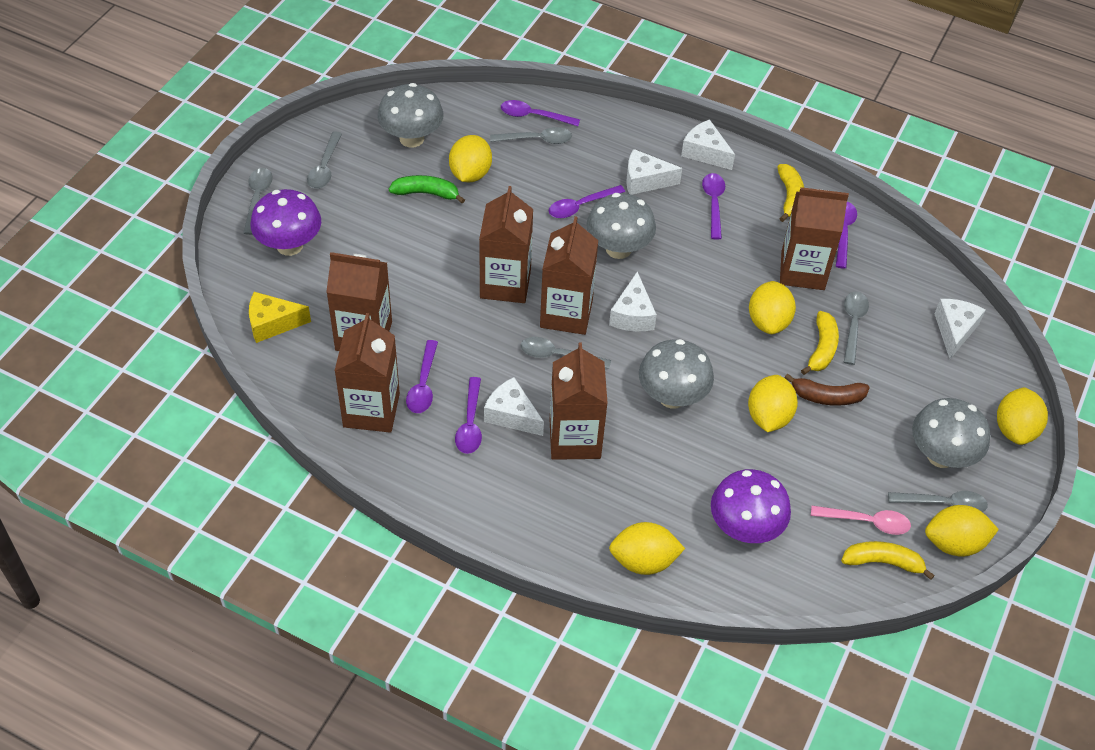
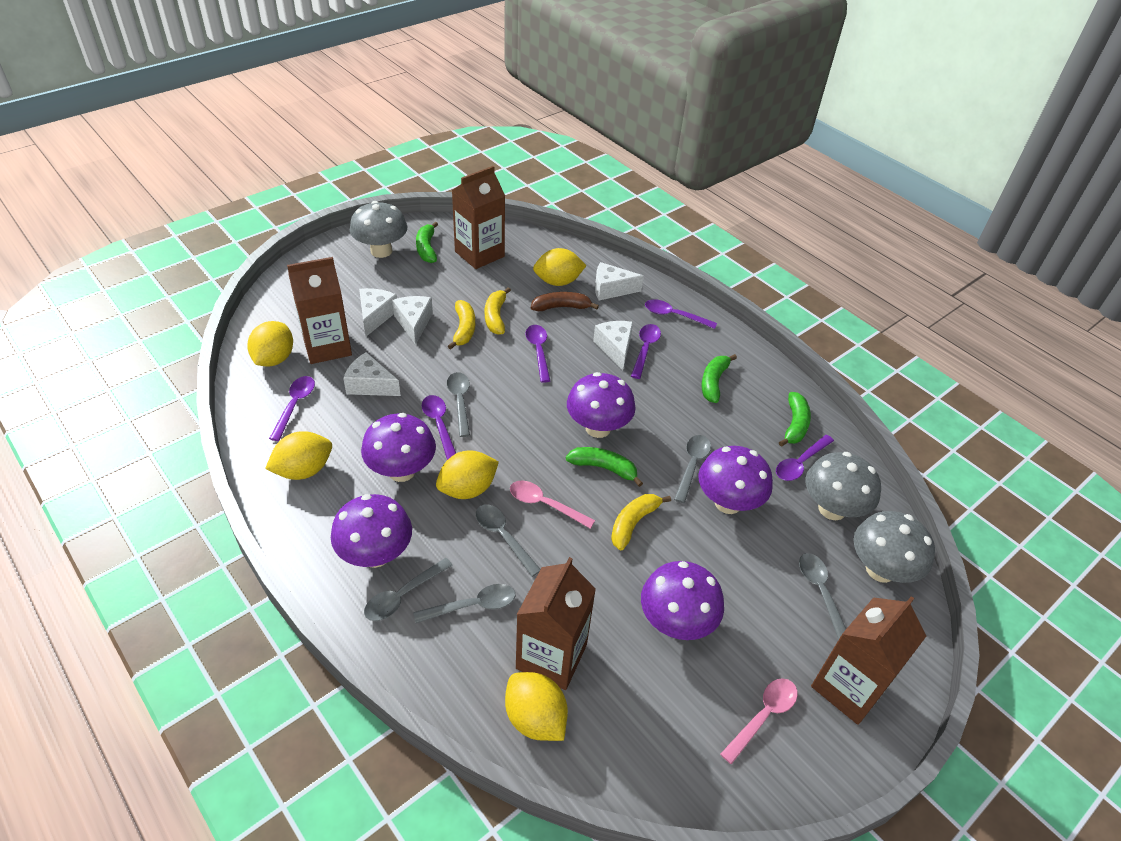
brown carton: 6 -> 4
green banana: 1 -> 4
grey mushroom: 4 -> 3
pink spoon: 1 -> 2
purple mushroom: 2 -> 5
yellow cheese: 1 -> 0
yellow lemon: 6 -> 5

